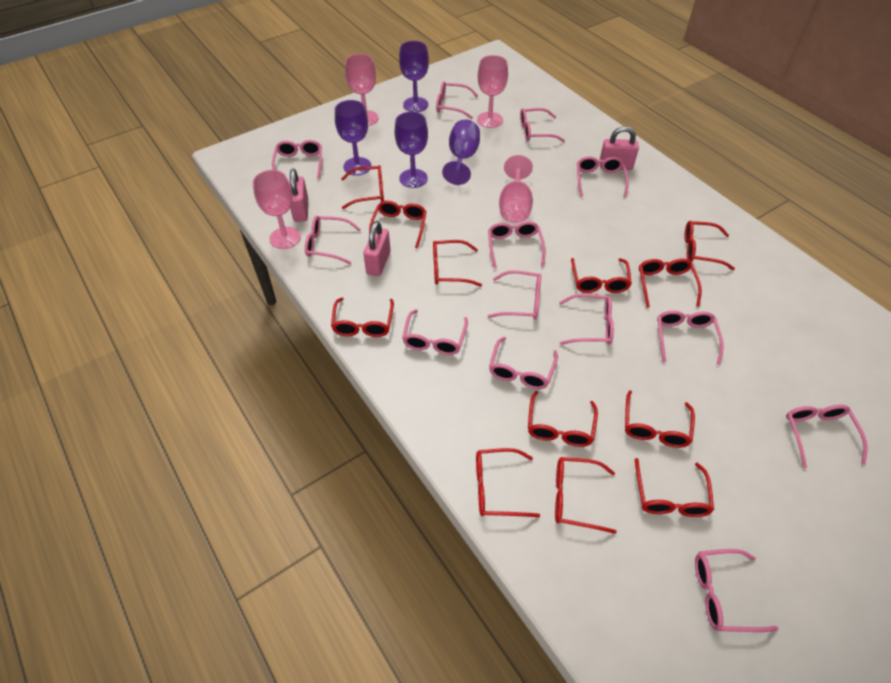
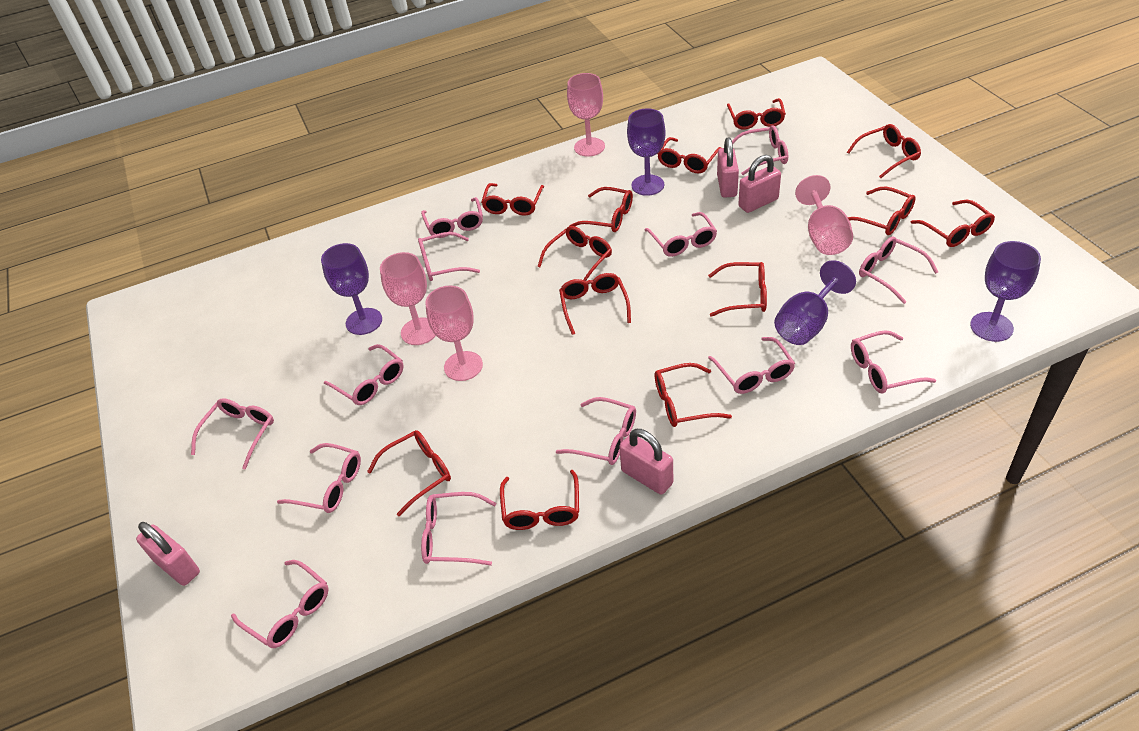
pink padlock: 3 -> 4
red glasses: 12 -> 13

